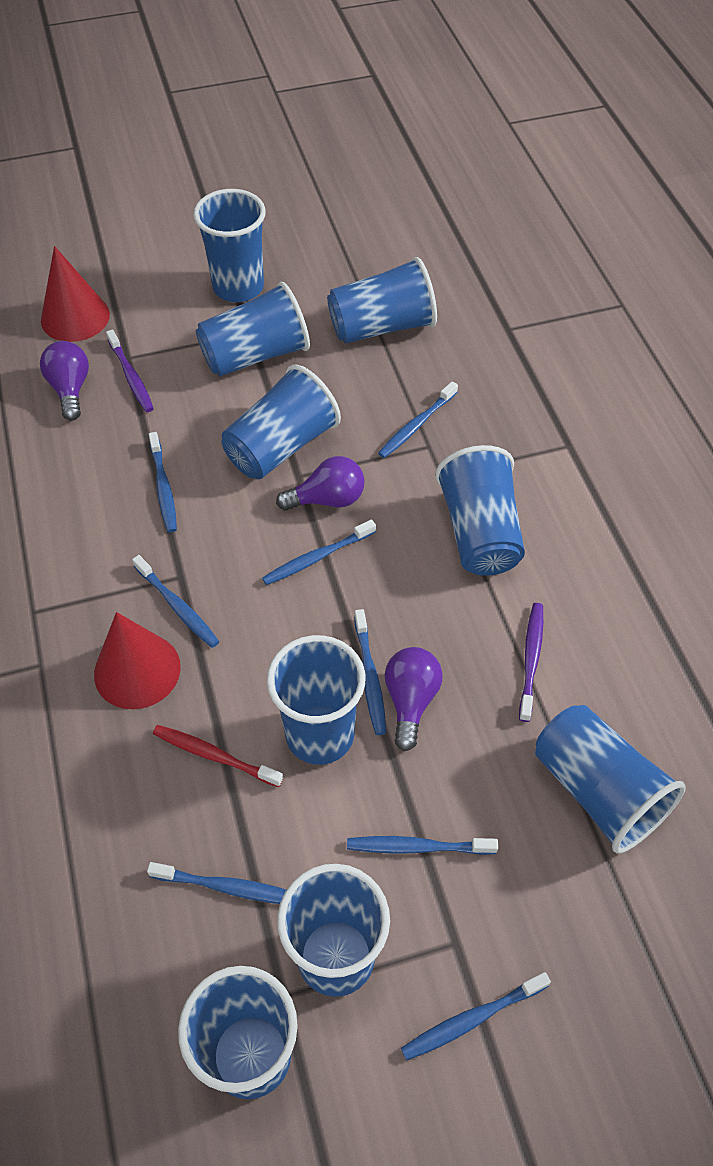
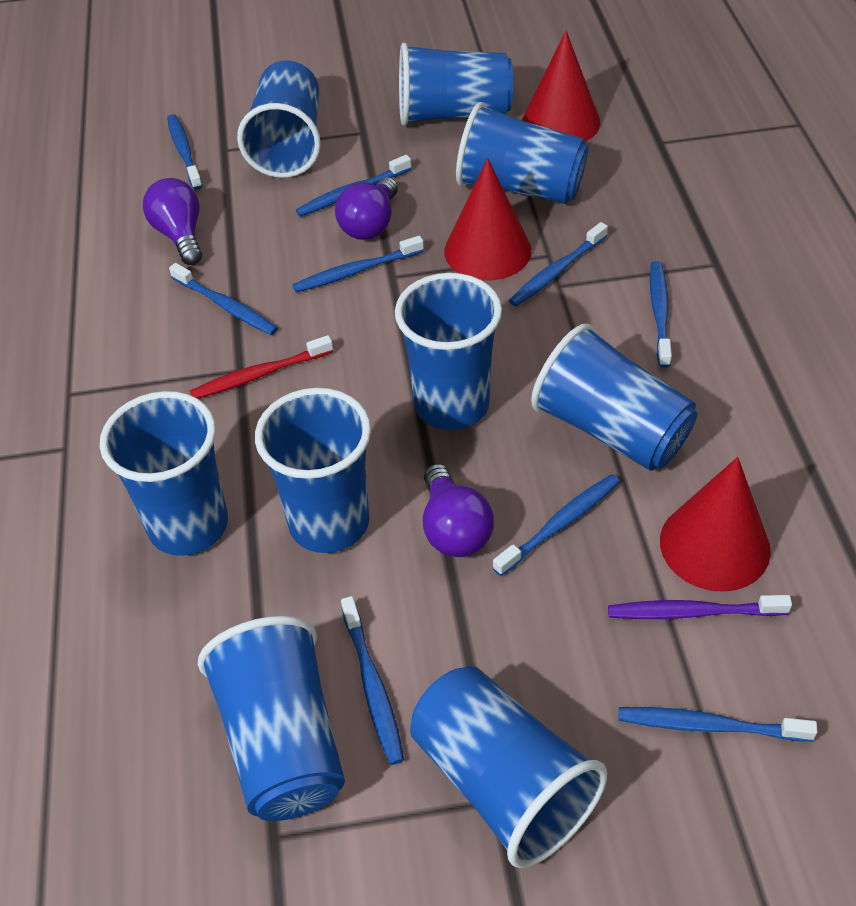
blue toothbrush: 8 -> 9
purple toothbrush: 2 -> 1
red cone: 2 -> 3

